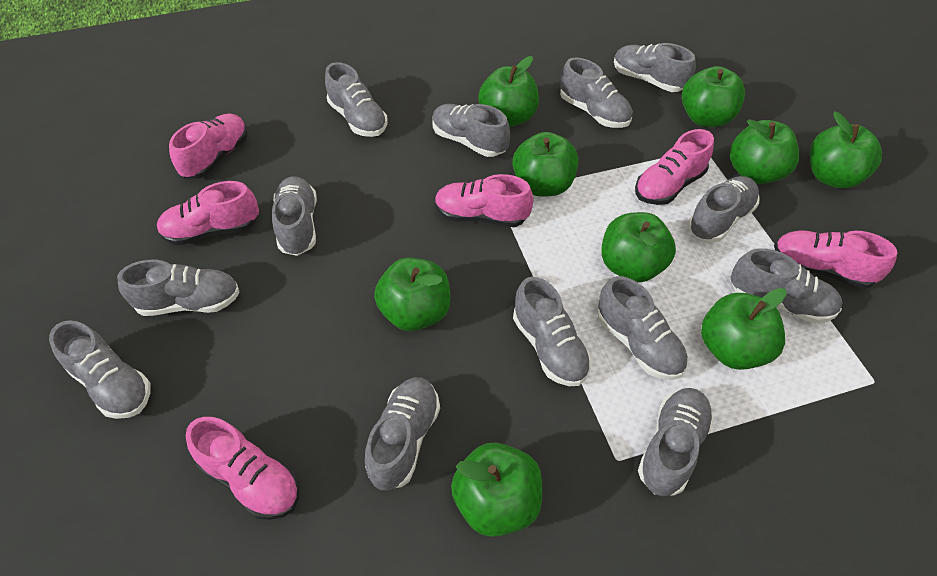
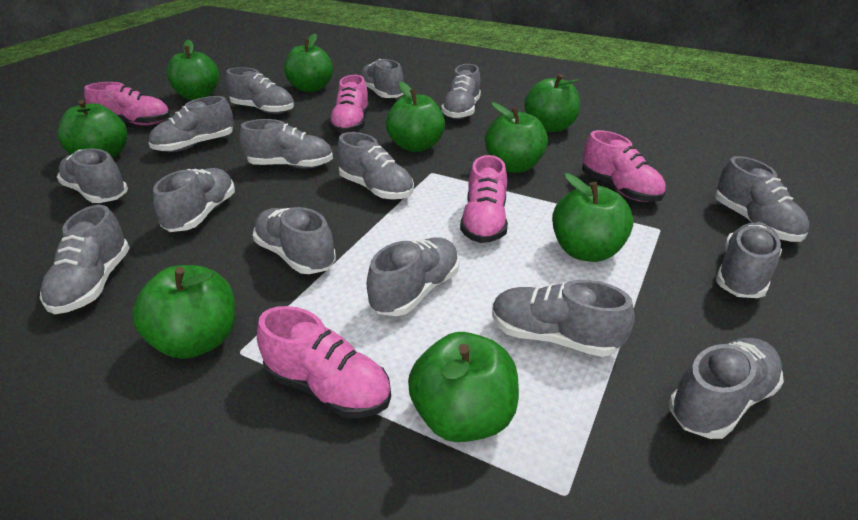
grey shoe: 13 -> 15
pink shoe: 6 -> 5

